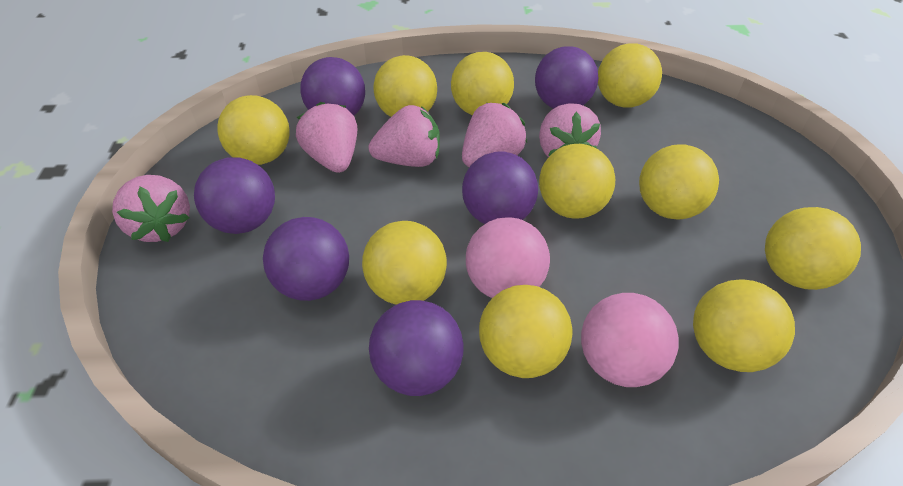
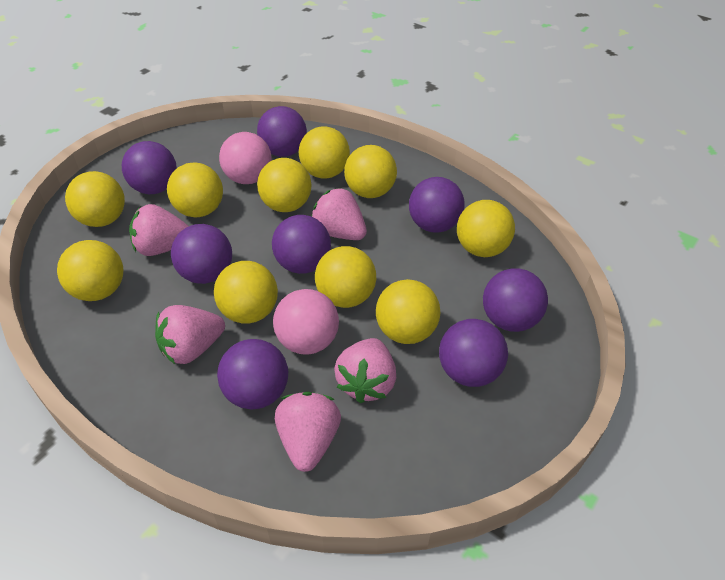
purple ball: 6 -> 8

